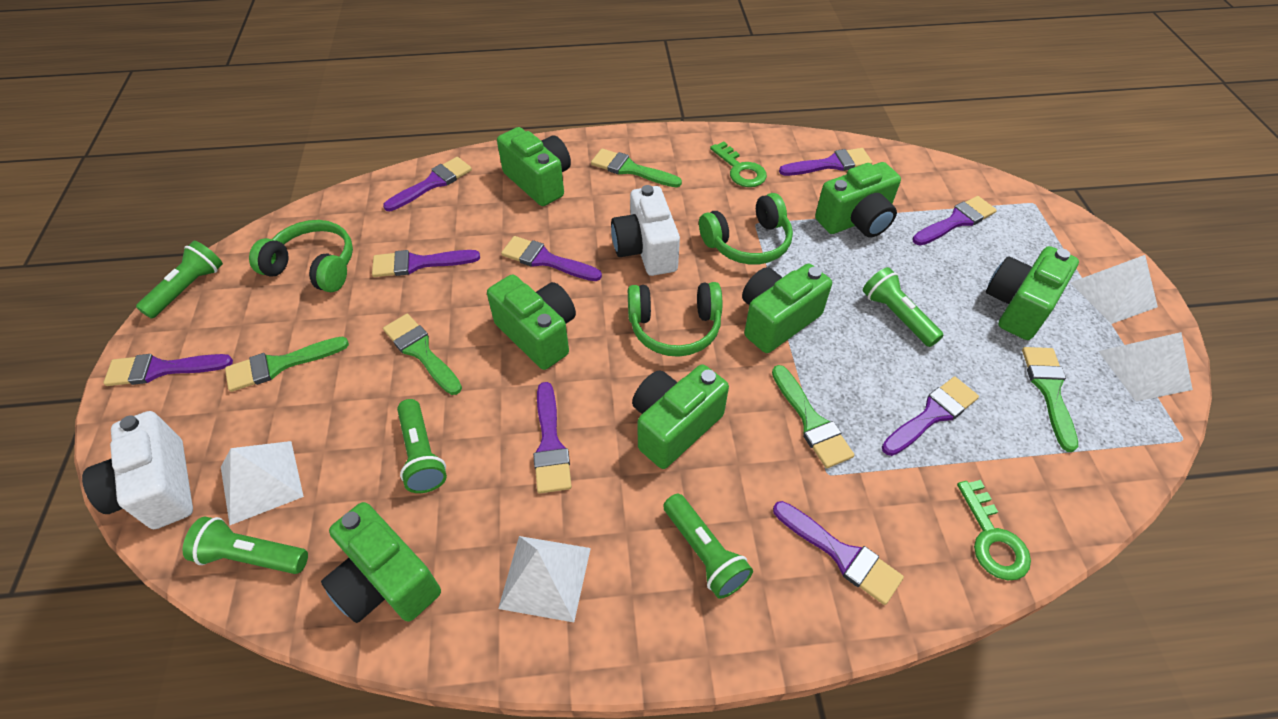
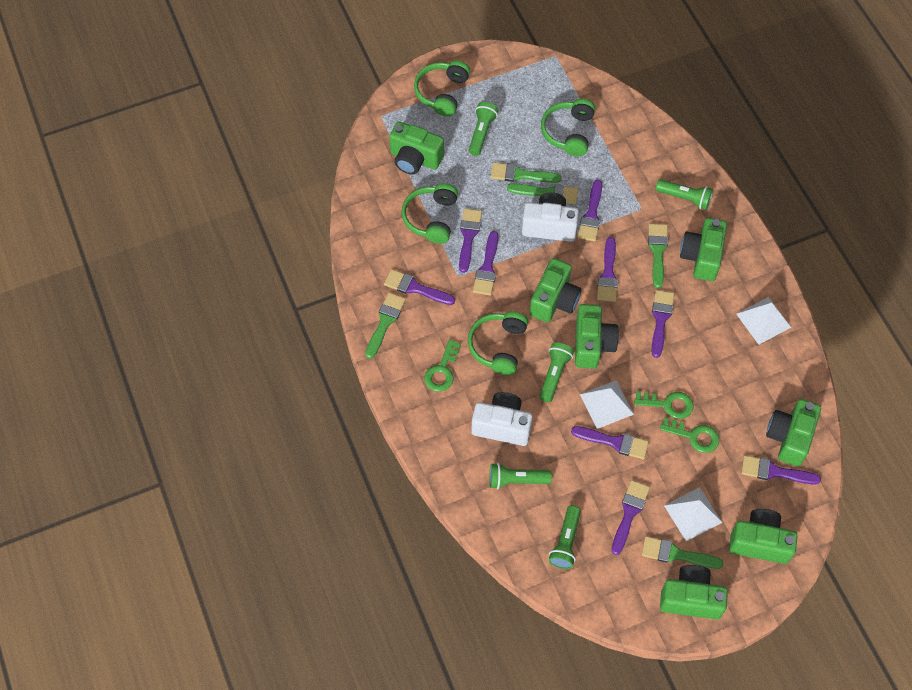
green headphones: 3 -> 4
green key: 2 -> 3
white pyramid: 4 -> 3

